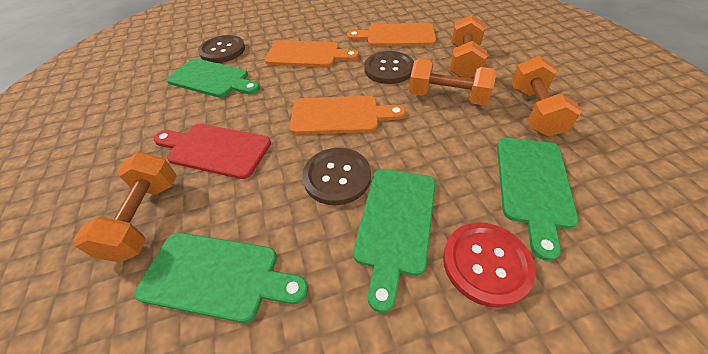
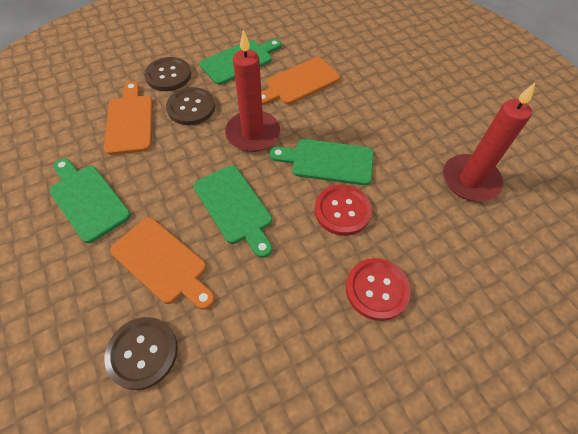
orange dumbbell: 4 -> 0
red button: 1 -> 2
red candle: 0 -> 2
red cutting board: 1 -> 0

